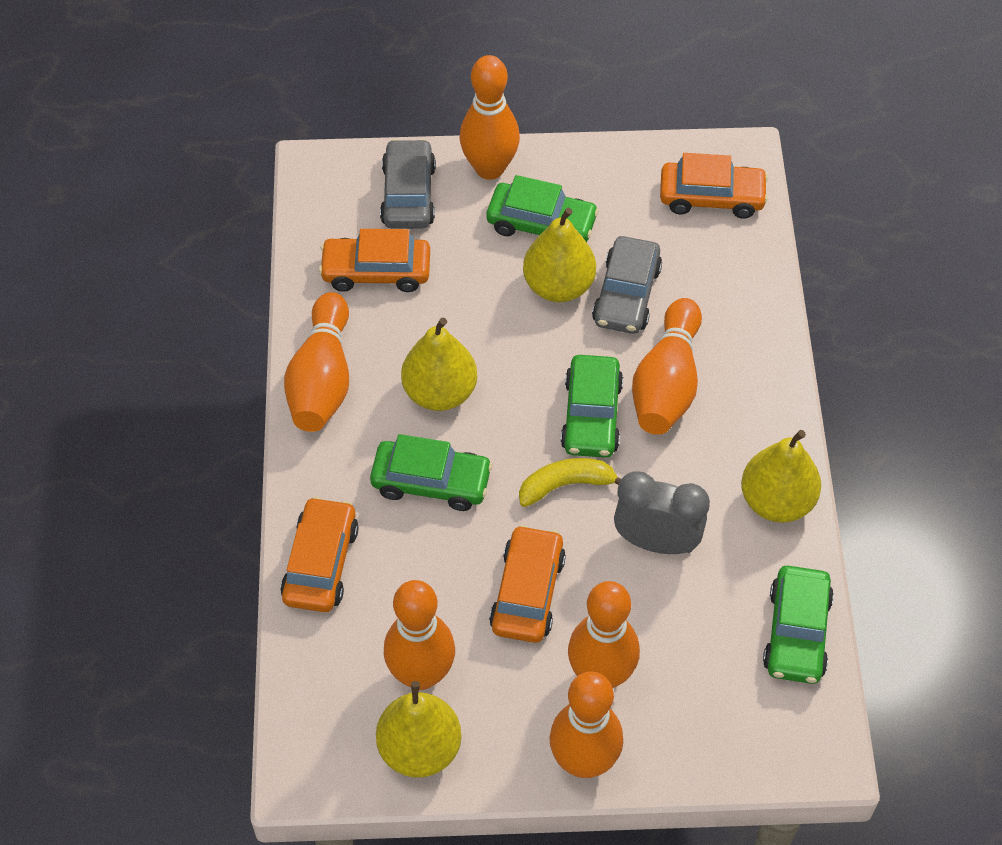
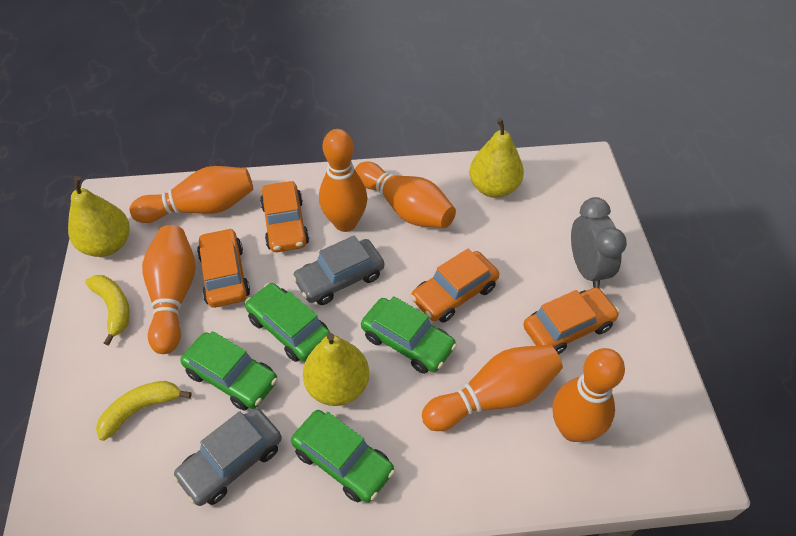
yellow banana: 1 -> 2
yellow pear: 4 -> 3

